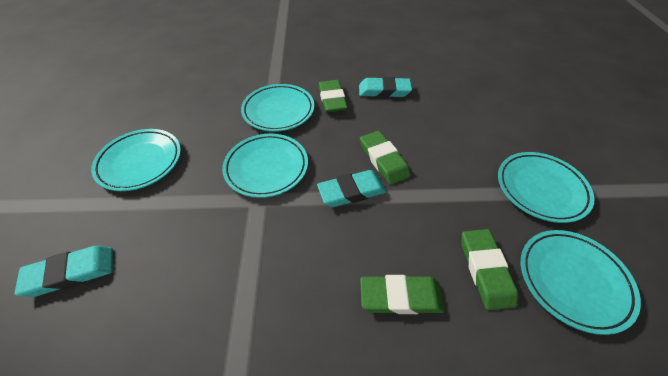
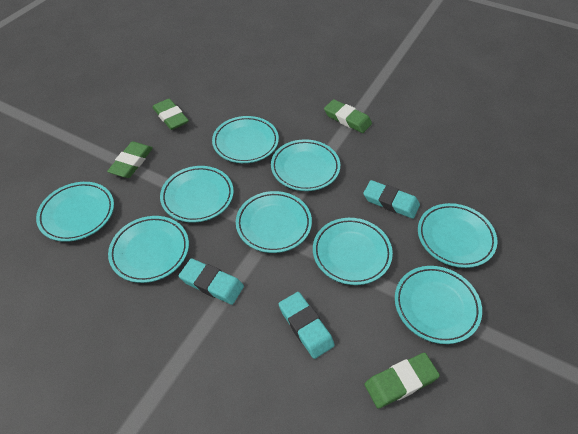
turquoise plate: 5 -> 9

